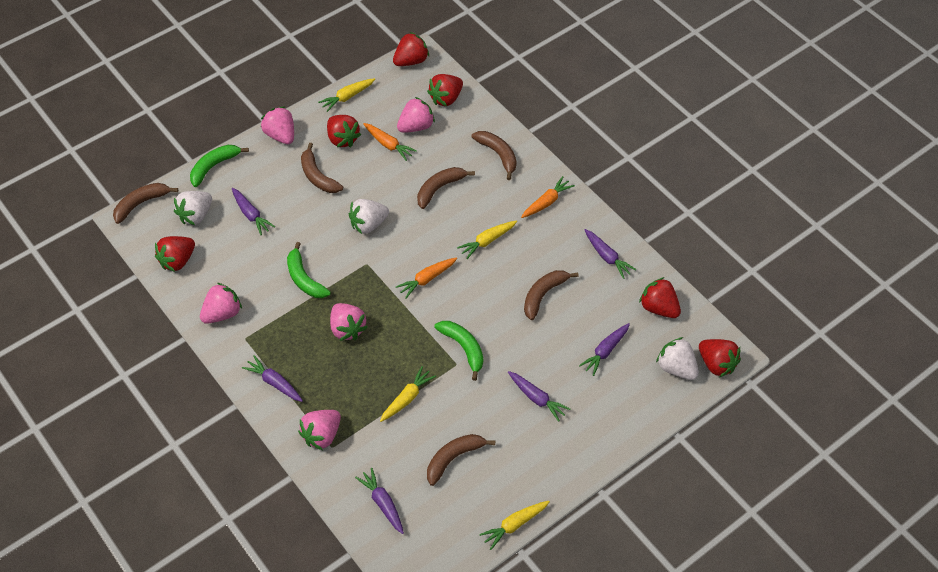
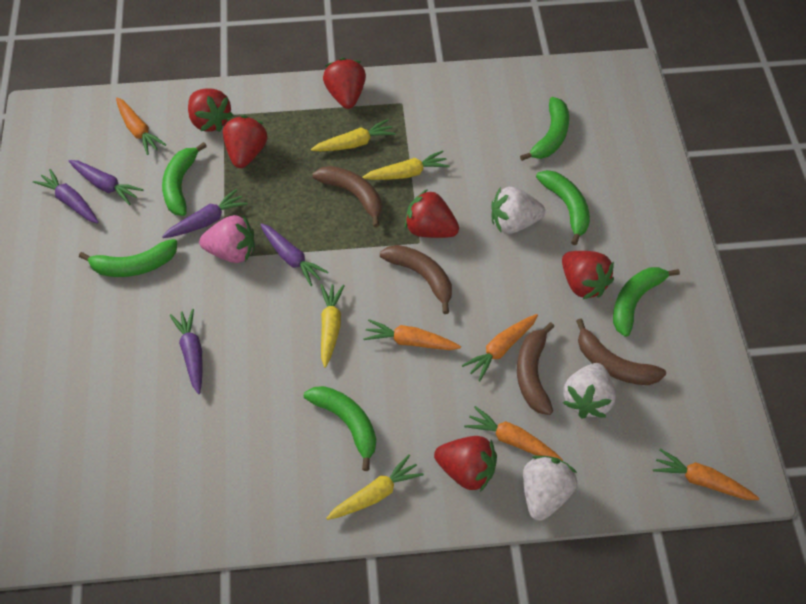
brown banana: 6 -> 4
green banana: 3 -> 6
orange carrot: 3 -> 5
pink strawberry: 5 -> 1
purple carrot: 6 -> 5

